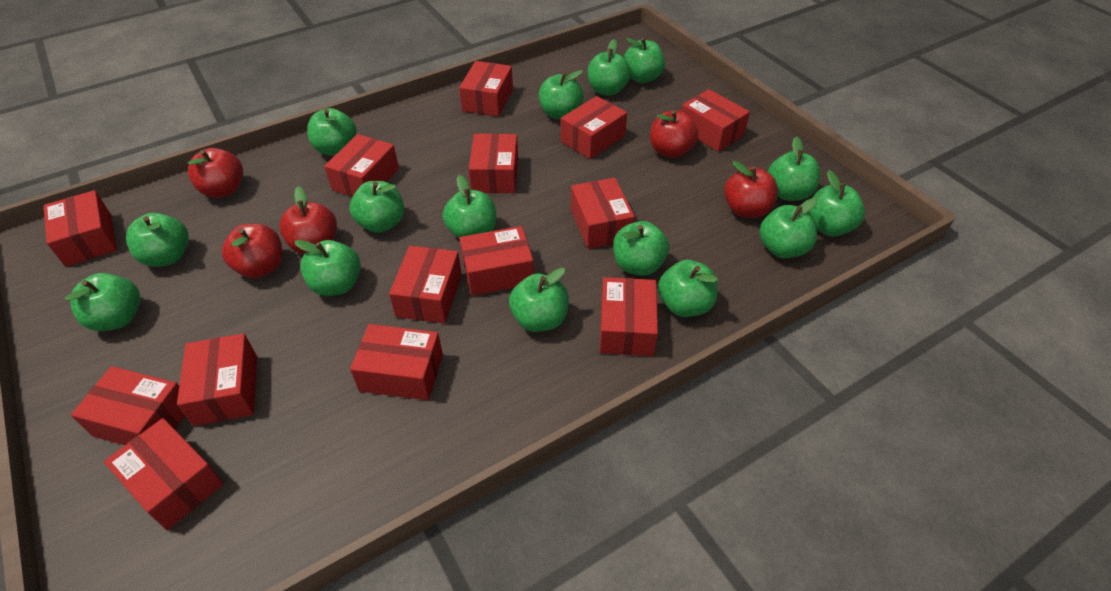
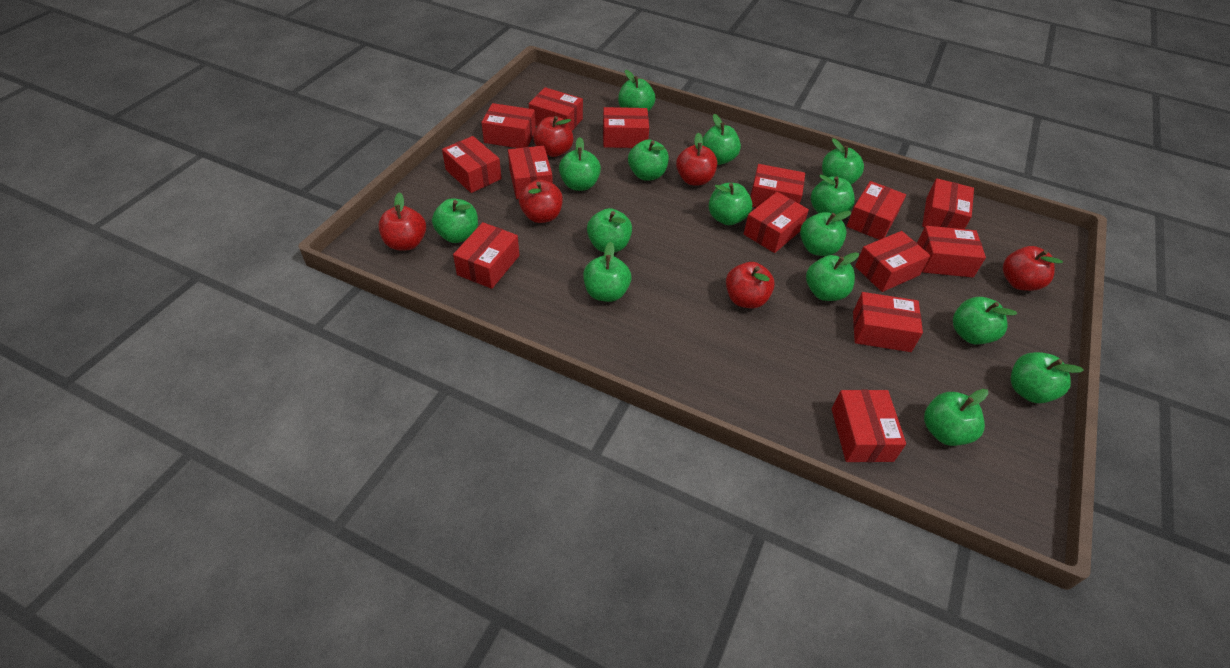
red apple: 5 -> 6

